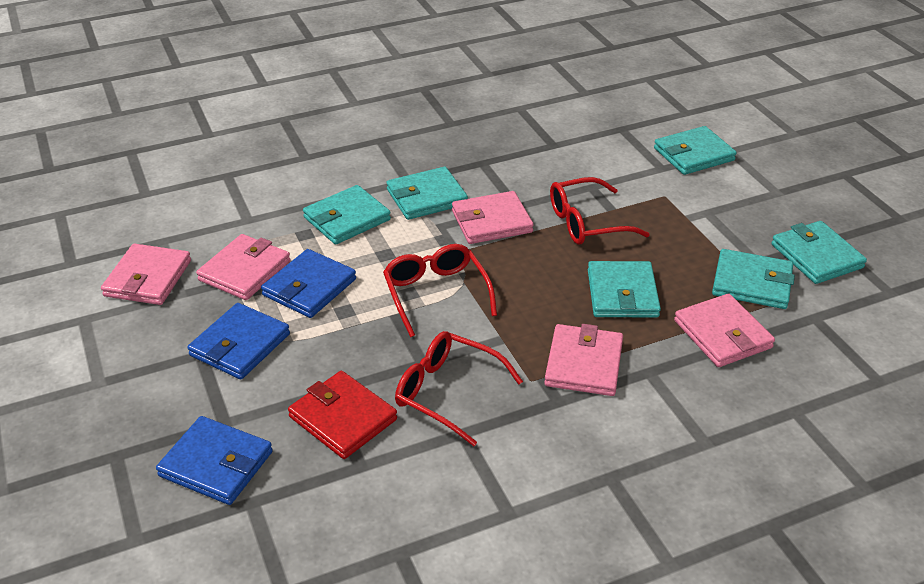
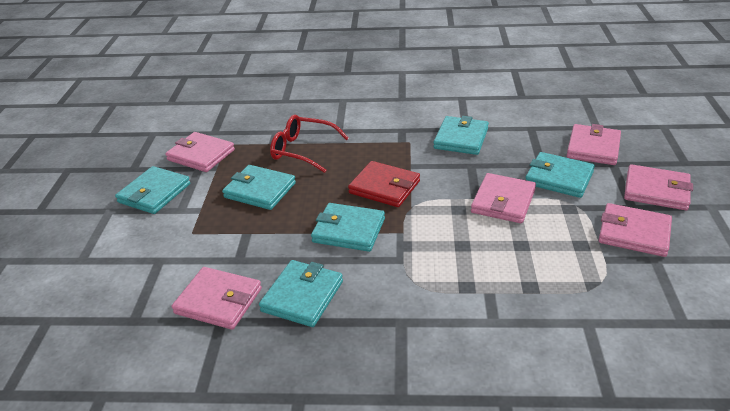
blue wallet: 3 -> 0
pink wallet: 5 -> 6
red glasses: 3 -> 1

